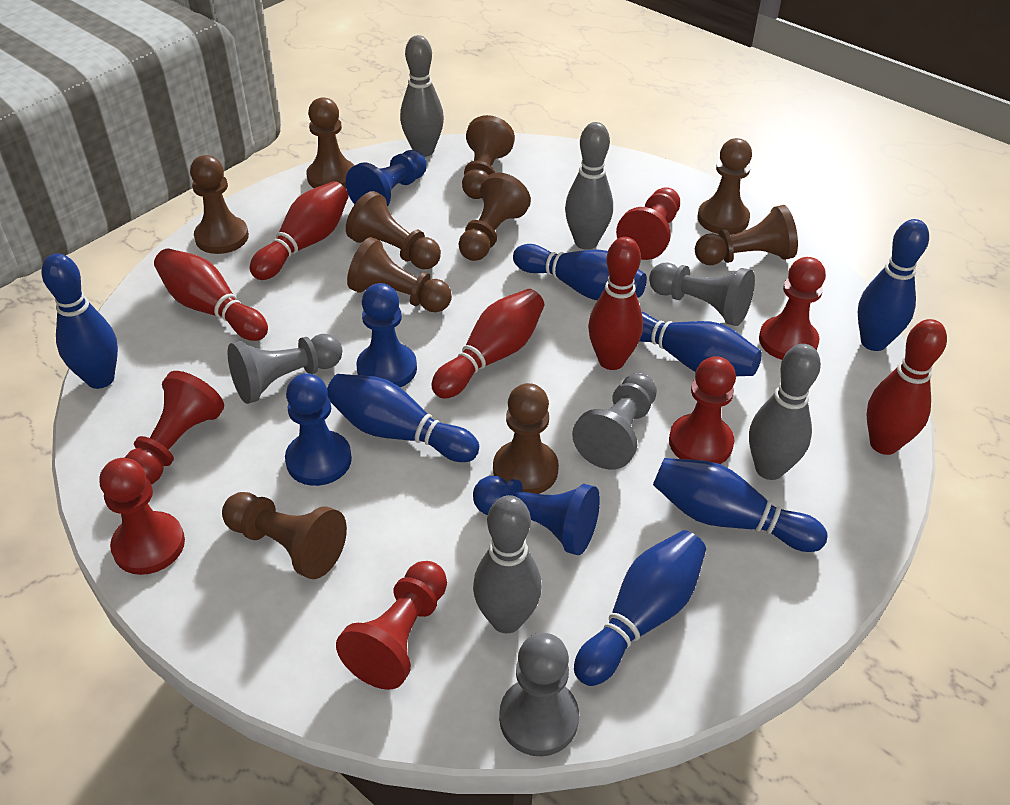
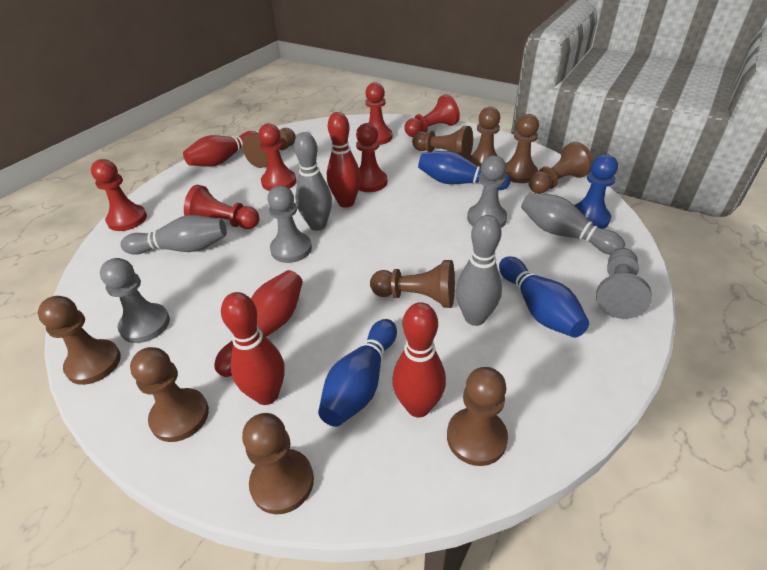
blue bowling pin: 7 -> 3
blue pawn: 4 -> 1

